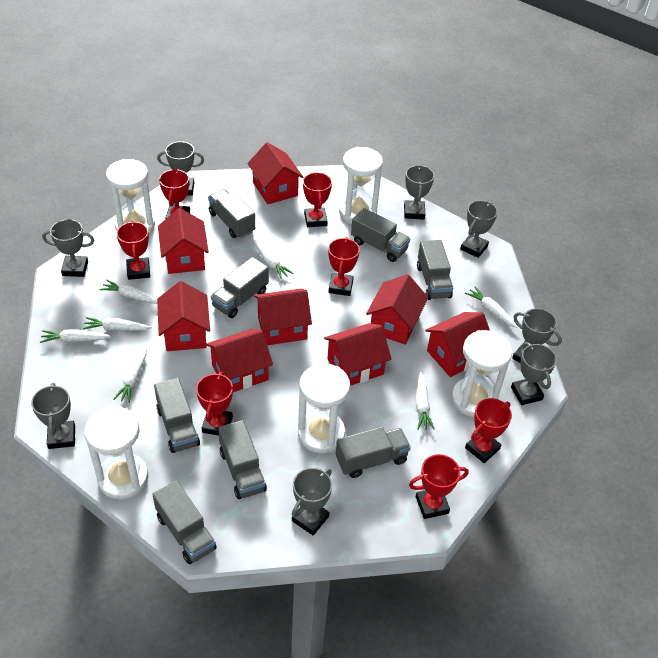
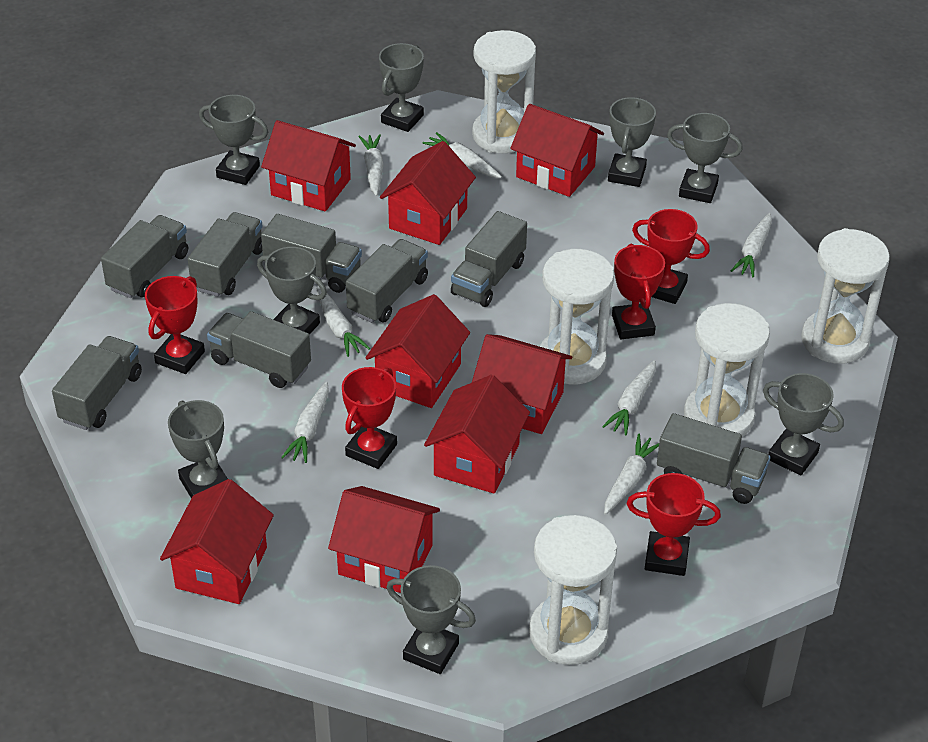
red trophy: 7 -> 5

